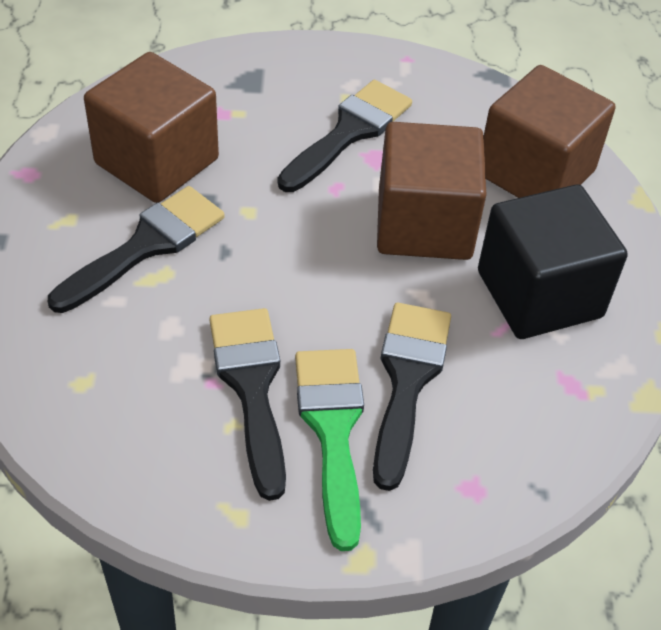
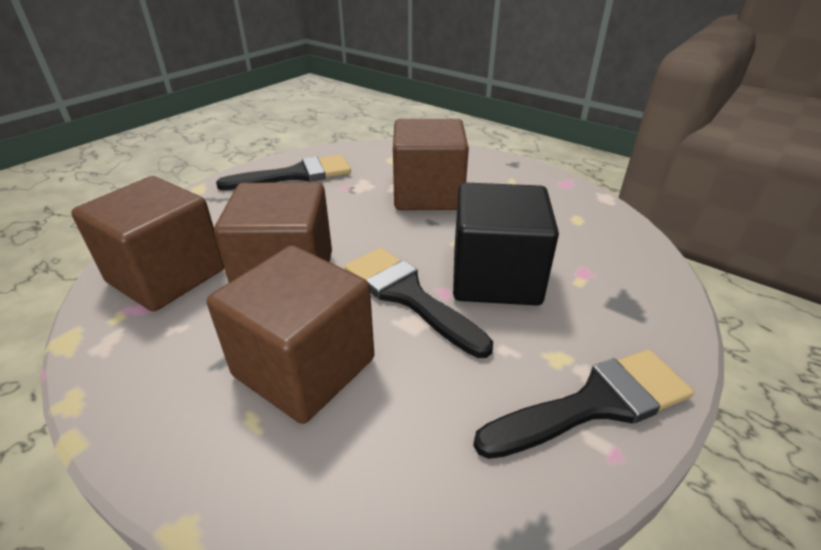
black brush: 4 -> 3
brown cube: 3 -> 4
green brush: 1 -> 0

